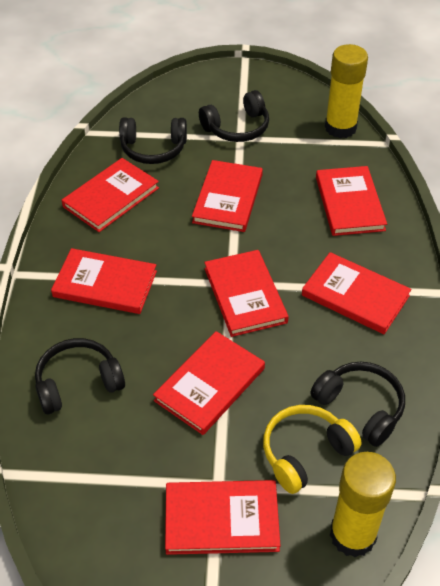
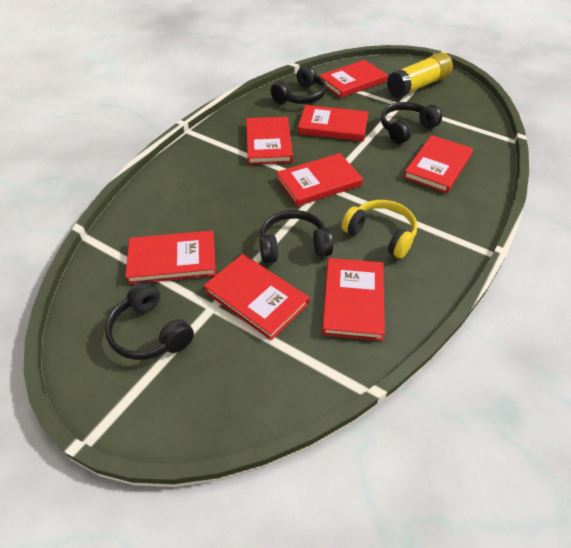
yellow glue stick: 2 -> 1

